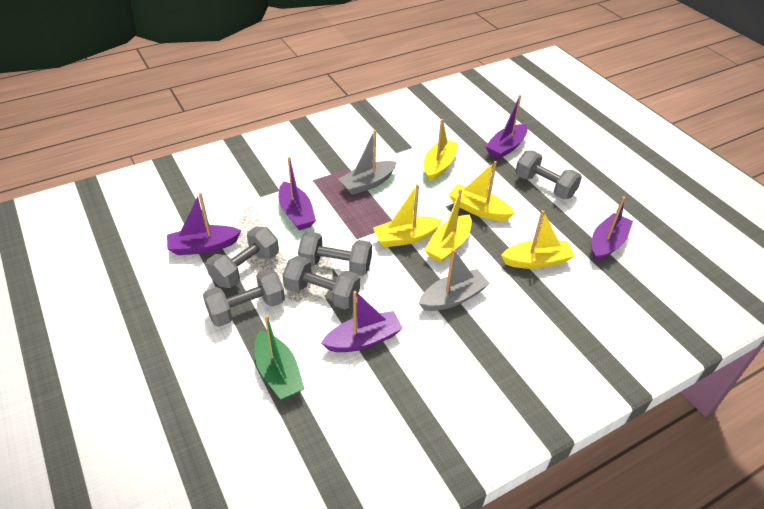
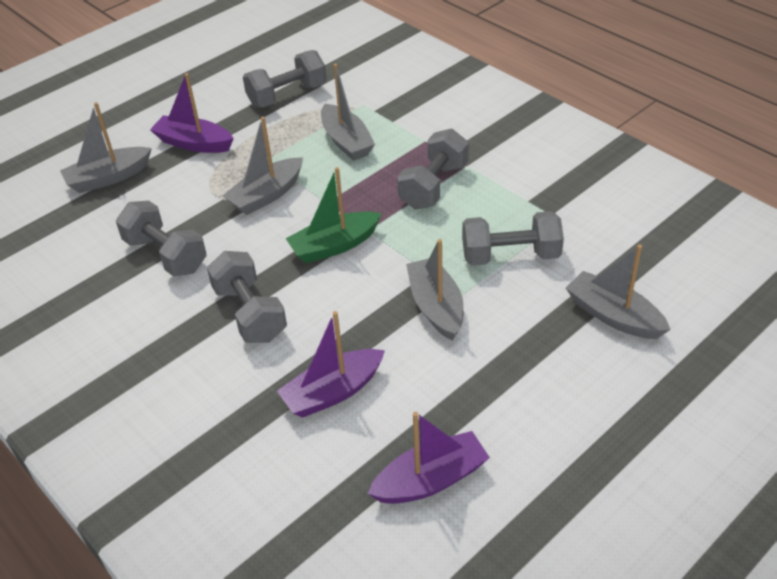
grey boat: 2 -> 5
purple boat: 5 -> 3
yellow boat: 5 -> 0

